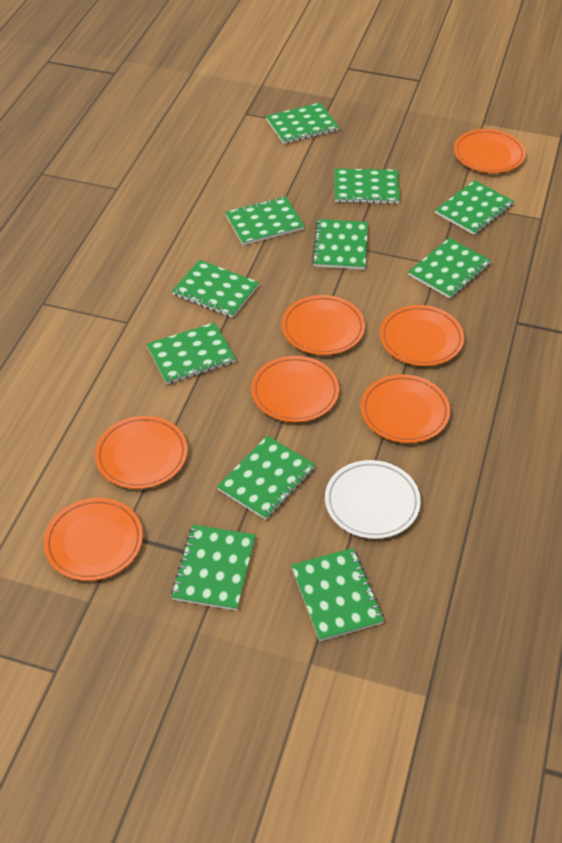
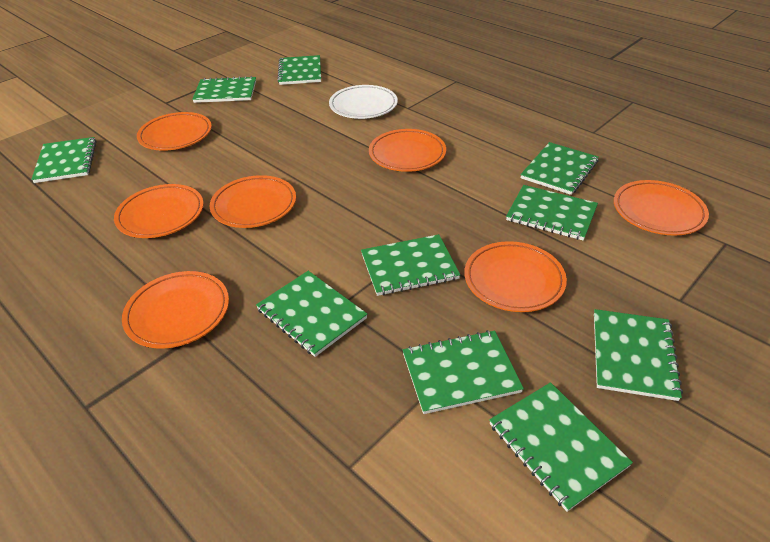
green notebook: 11 -> 10

